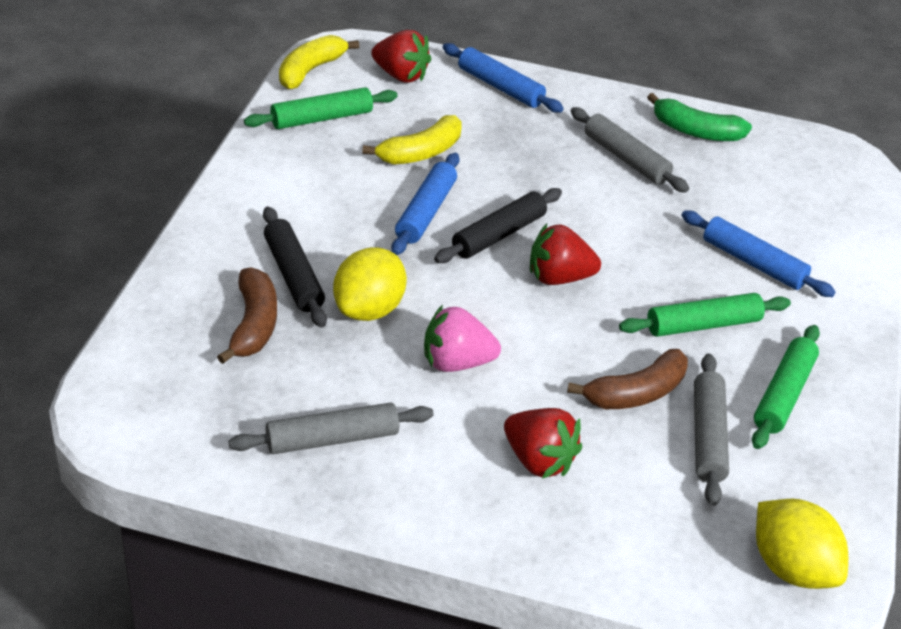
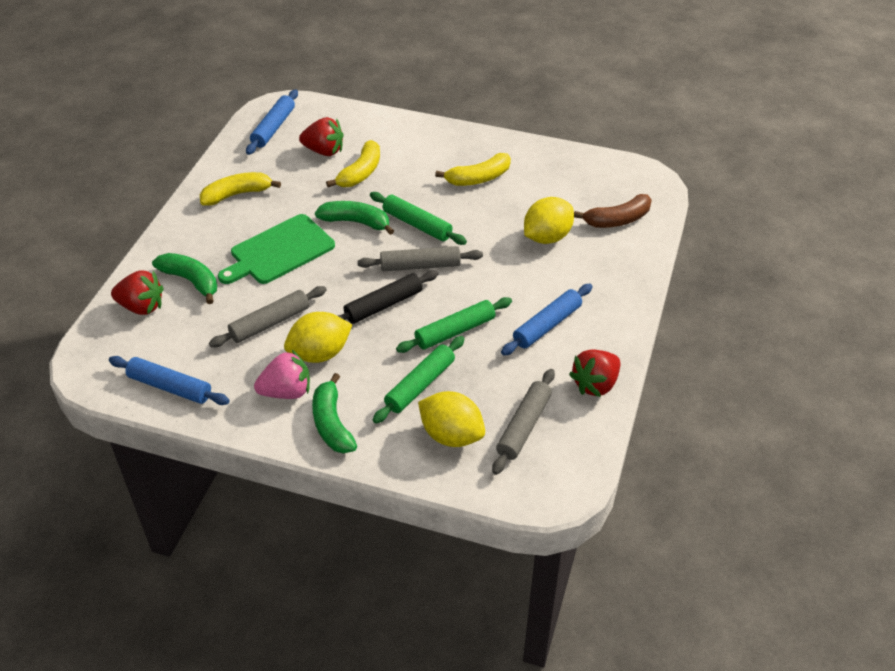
black rolling pin: 2 -> 1
brown banana: 2 -> 1
green banana: 1 -> 3
green cutting board: 0 -> 1
yellow banana: 2 -> 3
yellow lemon: 2 -> 3

